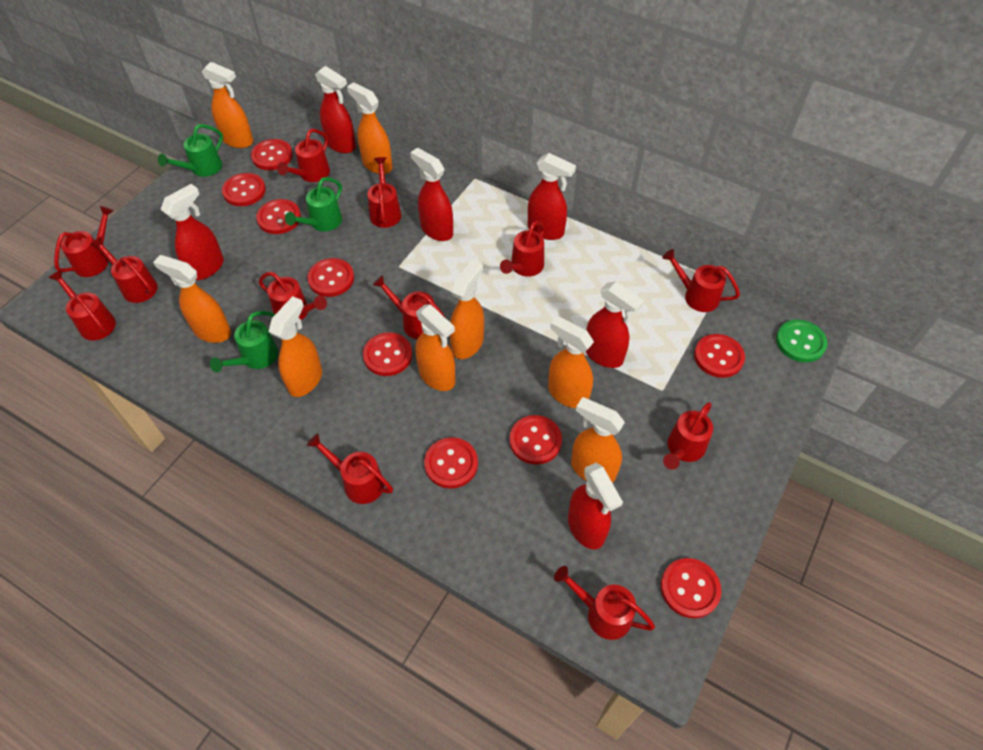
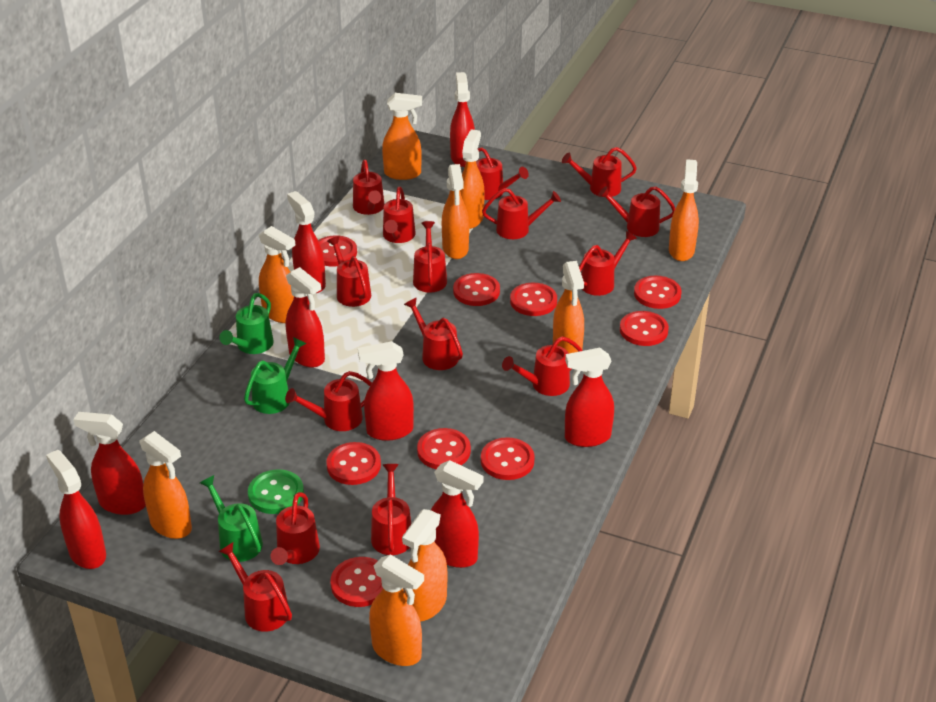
orange spray bottle: 8 -> 9
red spray bottle: 6 -> 8
red watering can: 12 -> 15

